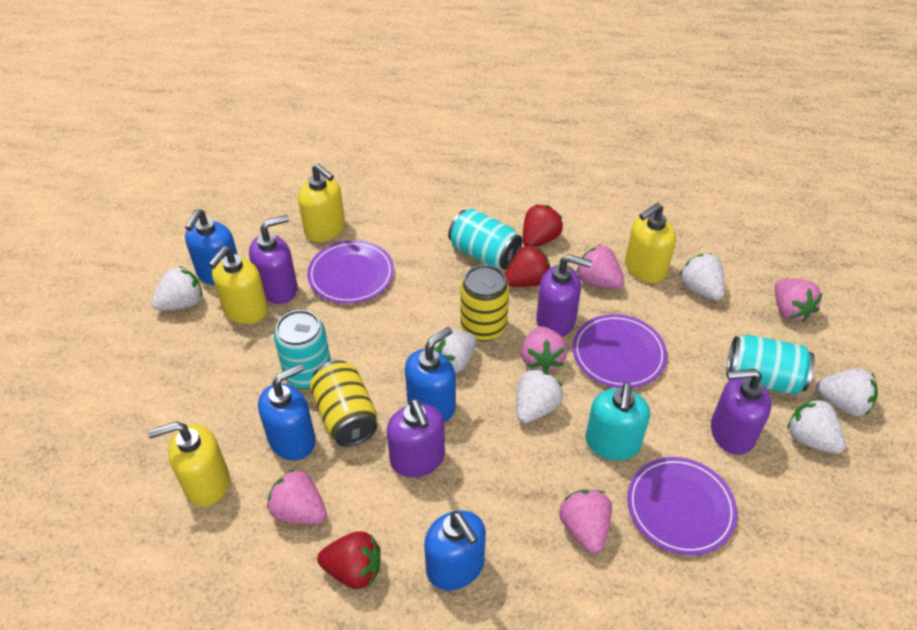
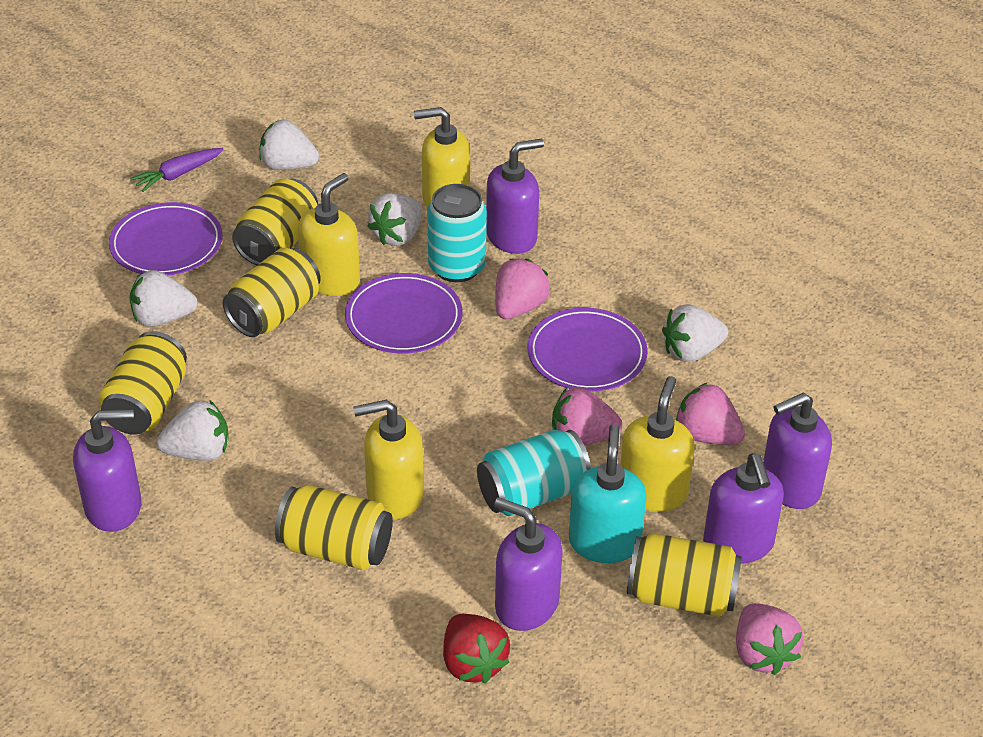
blue soap dispenser: 4 -> 0
pink strawberry: 5 -> 4
purple carrot: 0 -> 1
purple soap dispenser: 4 -> 5
red strawberry: 3 -> 1
turquoise can: 3 -> 2
white strawberry: 6 -> 5
yellow can: 2 -> 5

